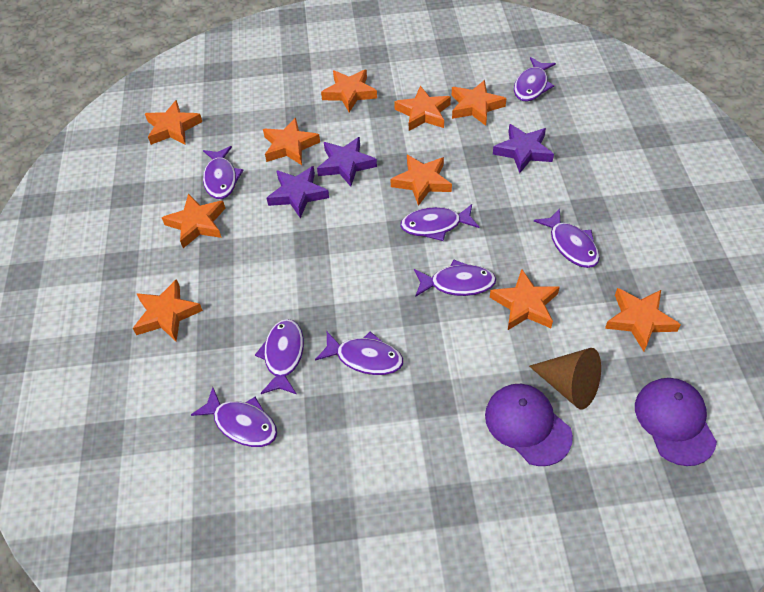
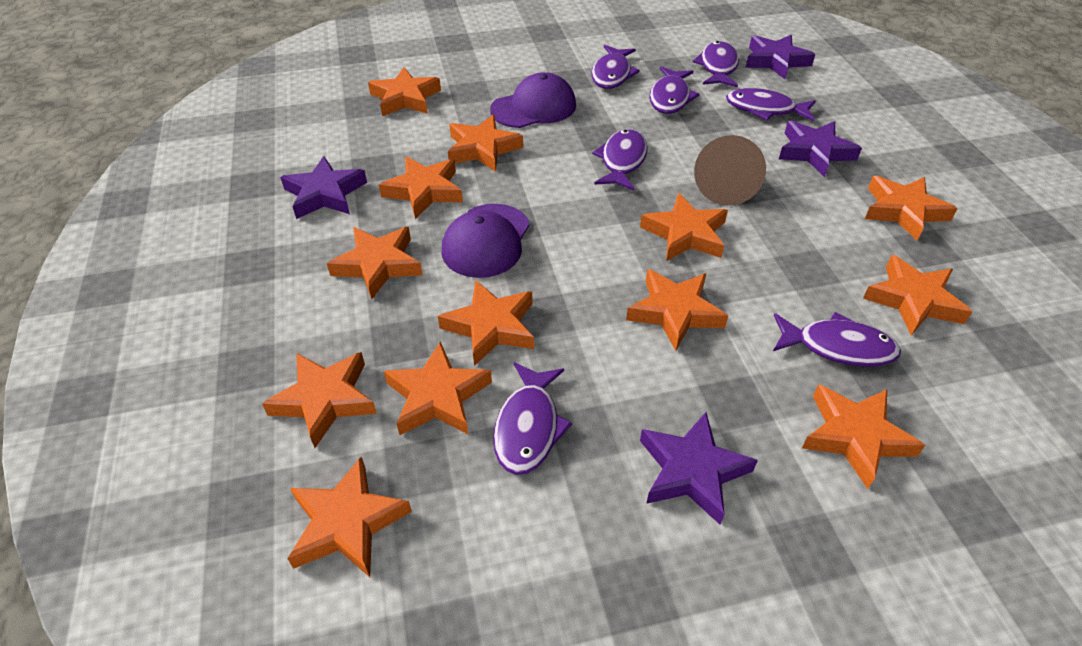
orange star: 10 -> 13
purple fish: 8 -> 7
purple star: 3 -> 4

